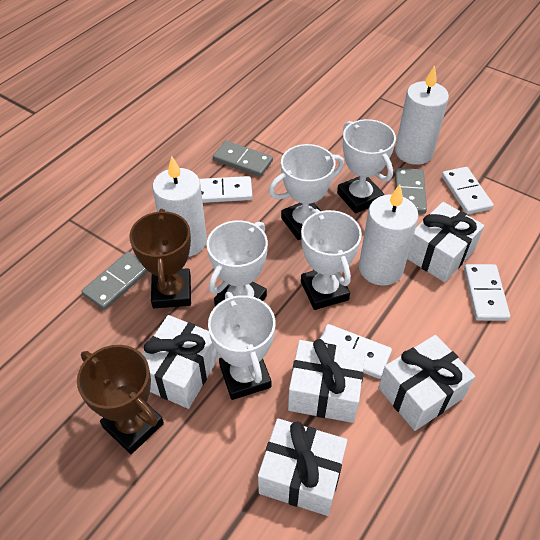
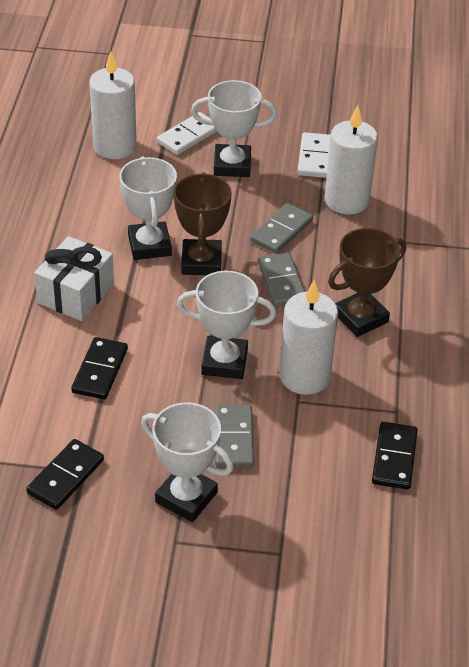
black domino: 0 -> 3
white domino: 4 -> 2
white gift: 5 -> 1
white trophy: 5 -> 4

